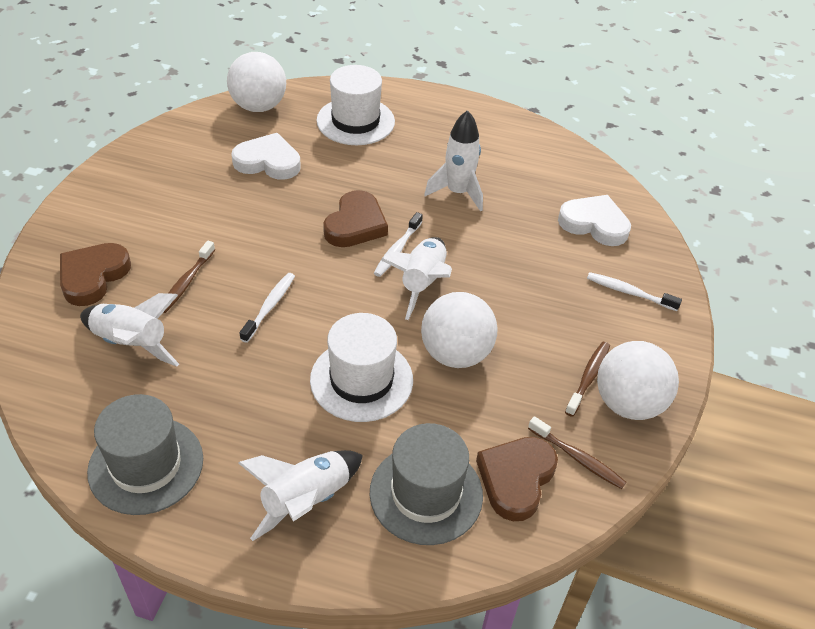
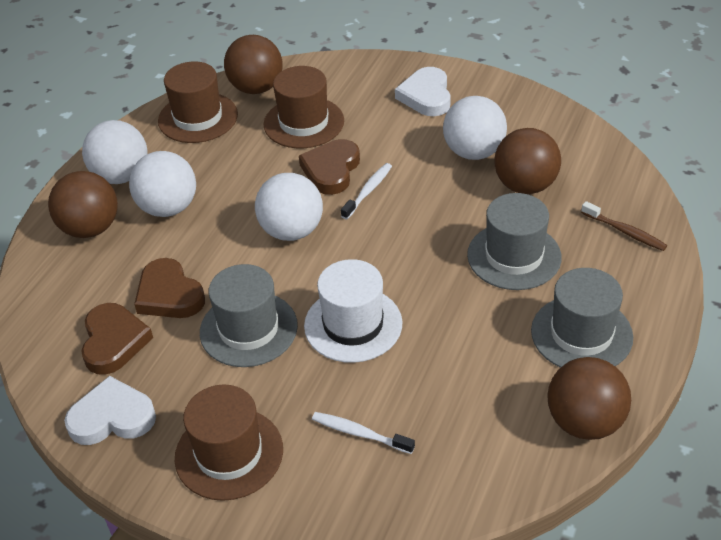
brown ball: 0 -> 4
brown hat: 0 -> 3
brown toothbrush: 3 -> 1
grey hat: 2 -> 3
white ball: 3 -> 4
white hat: 2 -> 1
white rocket: 4 -> 0
white toothbrush: 3 -> 2

